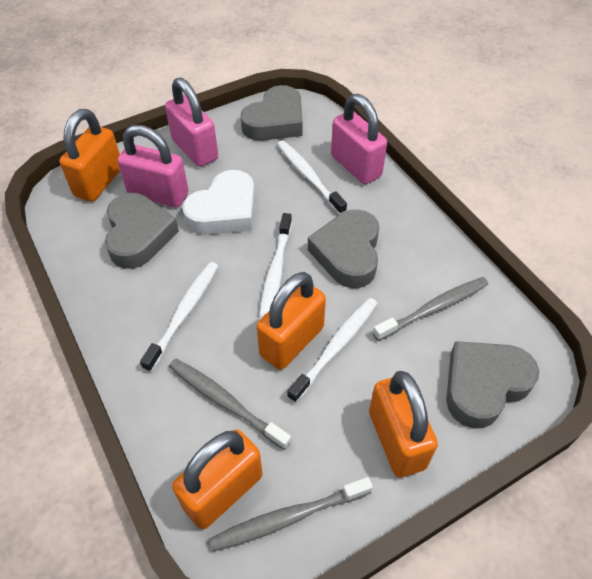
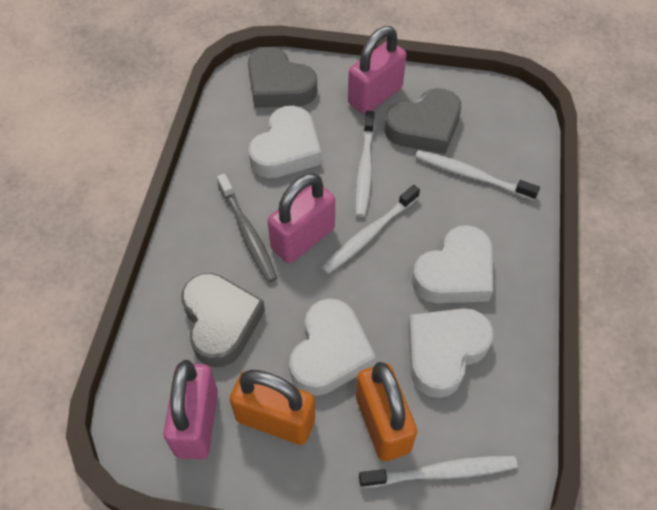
grey heart: 4 -> 3
grey toothbrush: 3 -> 1
orange padlock: 4 -> 2
white heart: 1 -> 4

